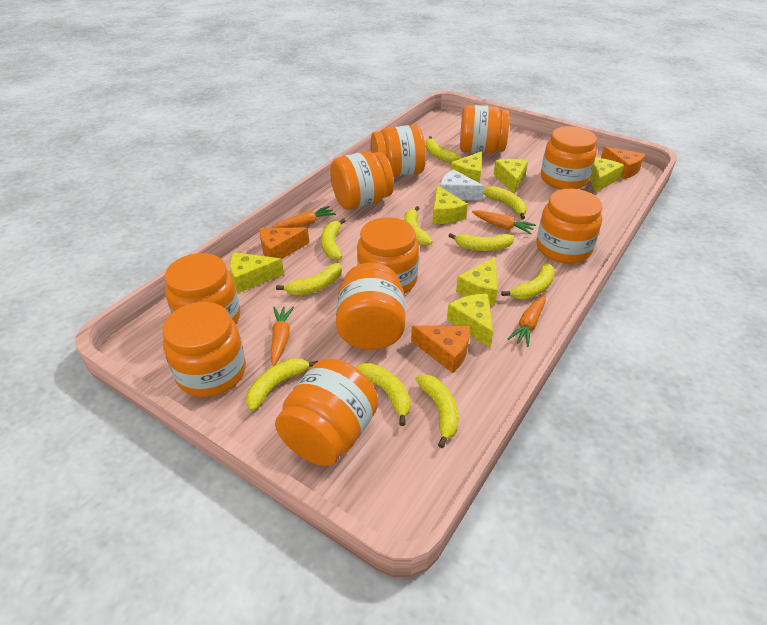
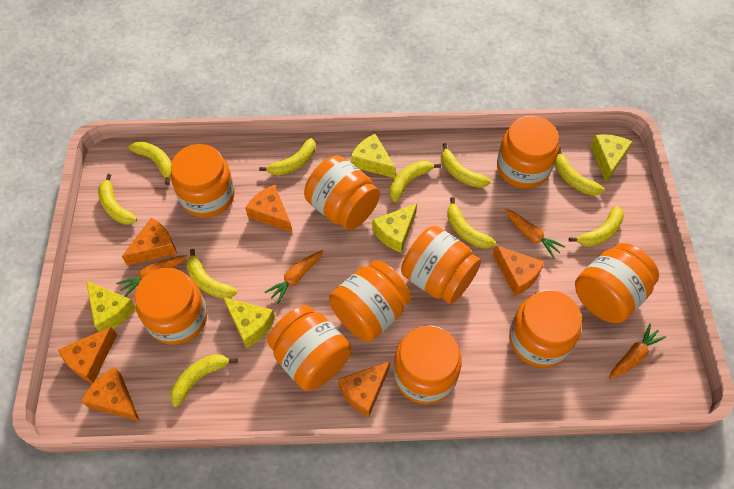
orange cheese: 3 -> 6
white cheese: 1 -> 0
yellow cheese: 7 -> 5

